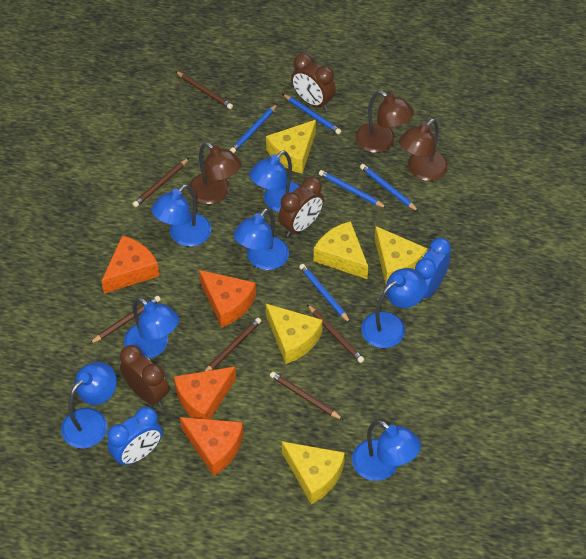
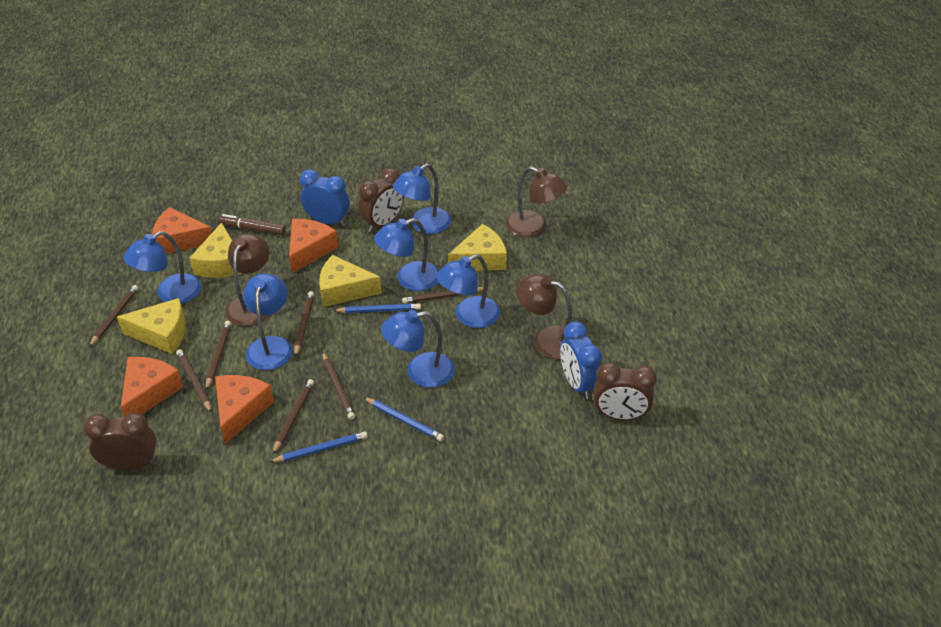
blue lamp: 7 -> 6
blue pencil: 5 -> 3
brown marker: 0 -> 1
brown pencil: 6 -> 7
yellow cheese: 5 -> 4

